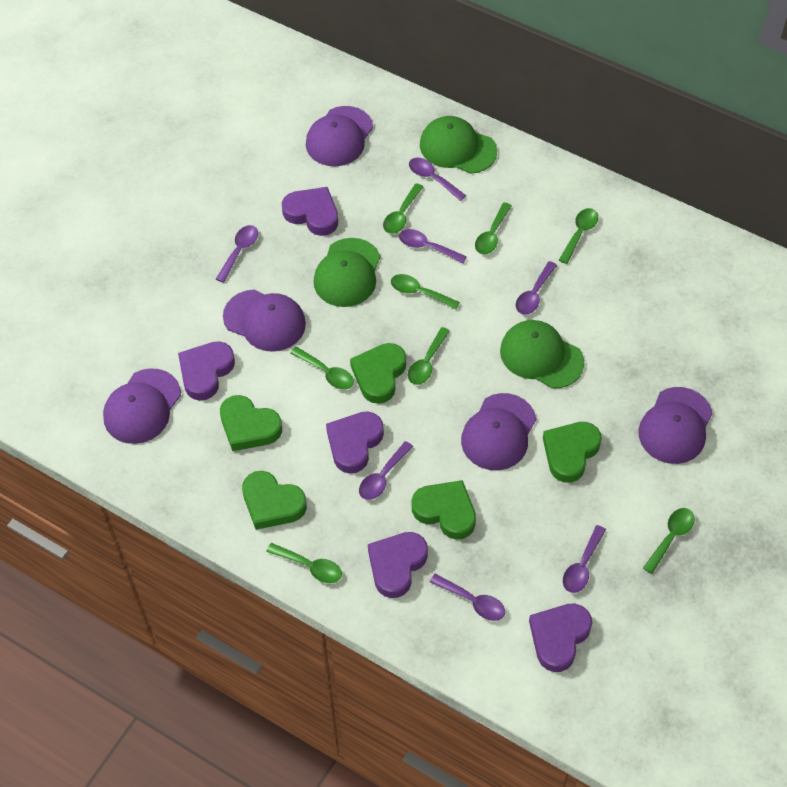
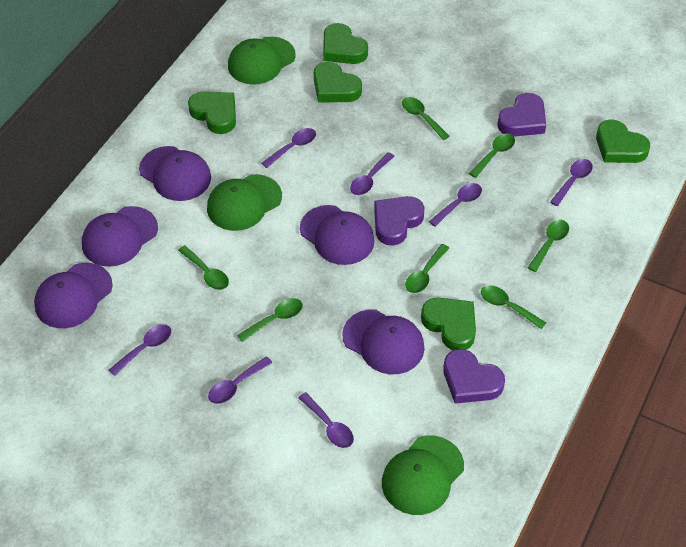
green spoon: 8 -> 7
purple heart: 5 -> 3

